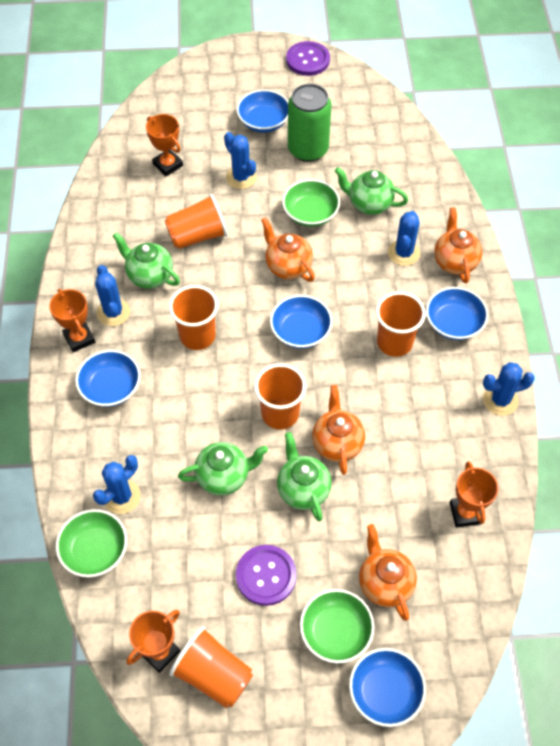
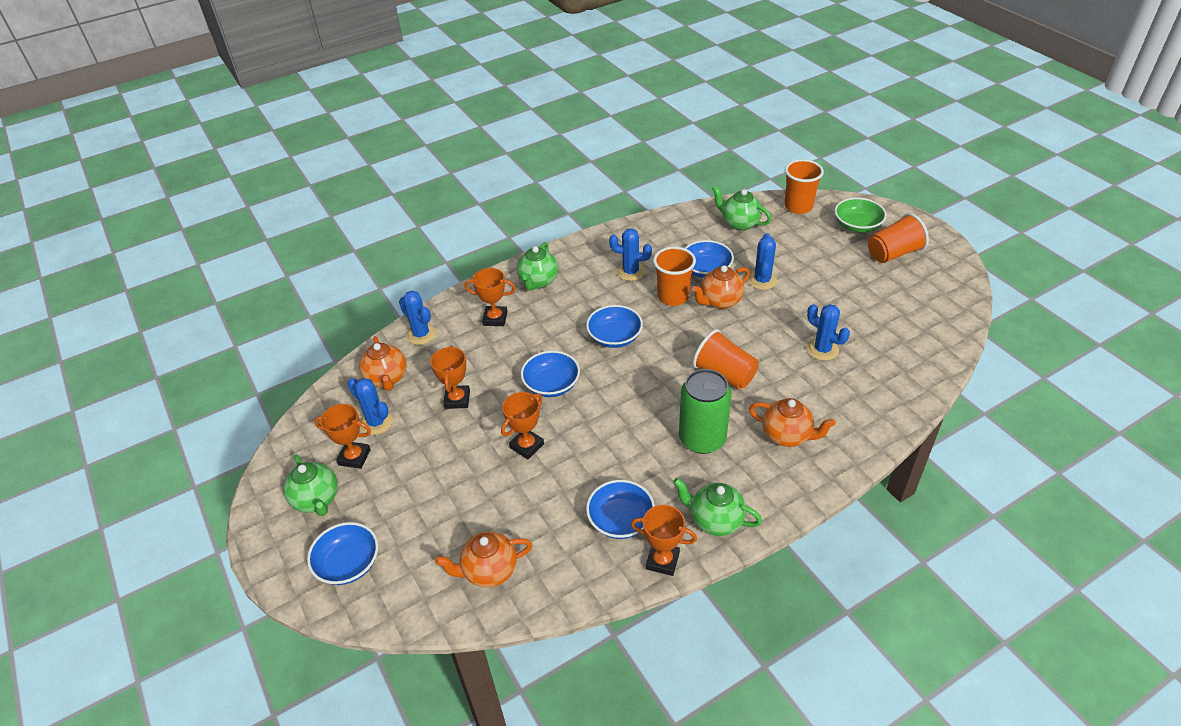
green bowl: 3 -> 1
orange cup: 5 -> 4
orange trophy: 4 -> 5
purple button: 2 -> 0

